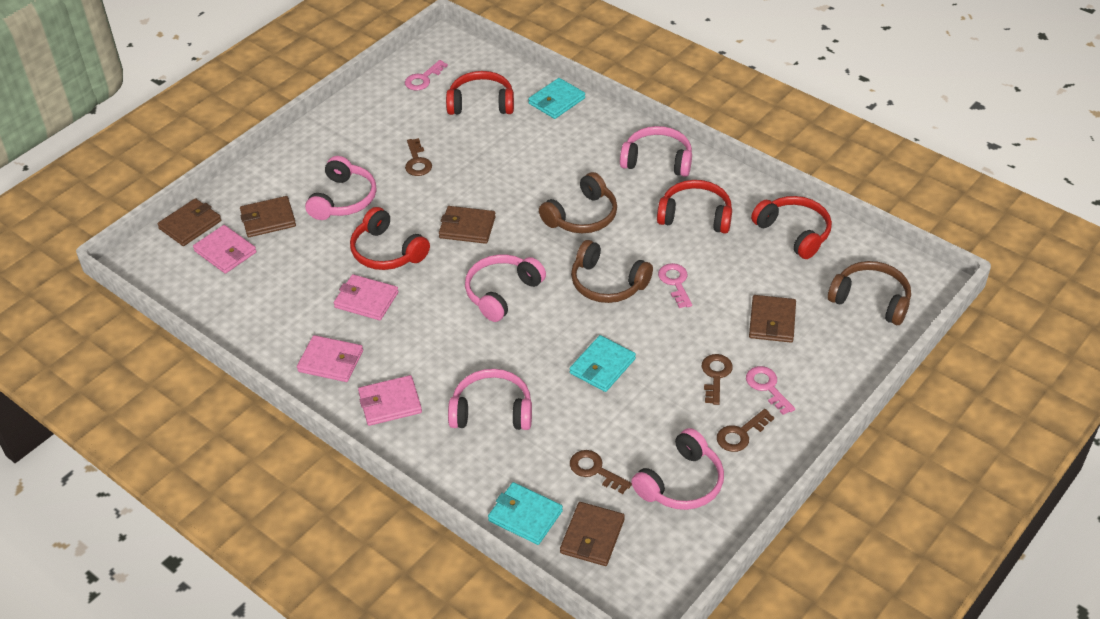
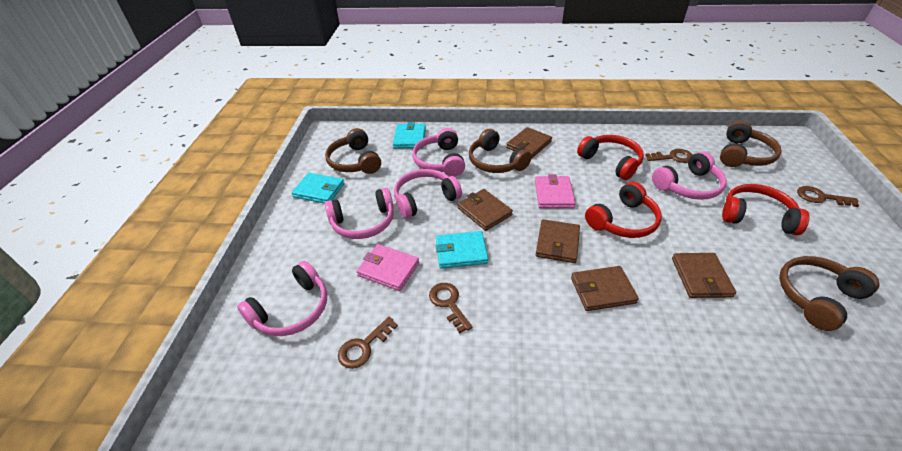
brown headphones: 3 -> 4
pink key: 3 -> 0
pink wallet: 4 -> 2
red headphones: 4 -> 3

